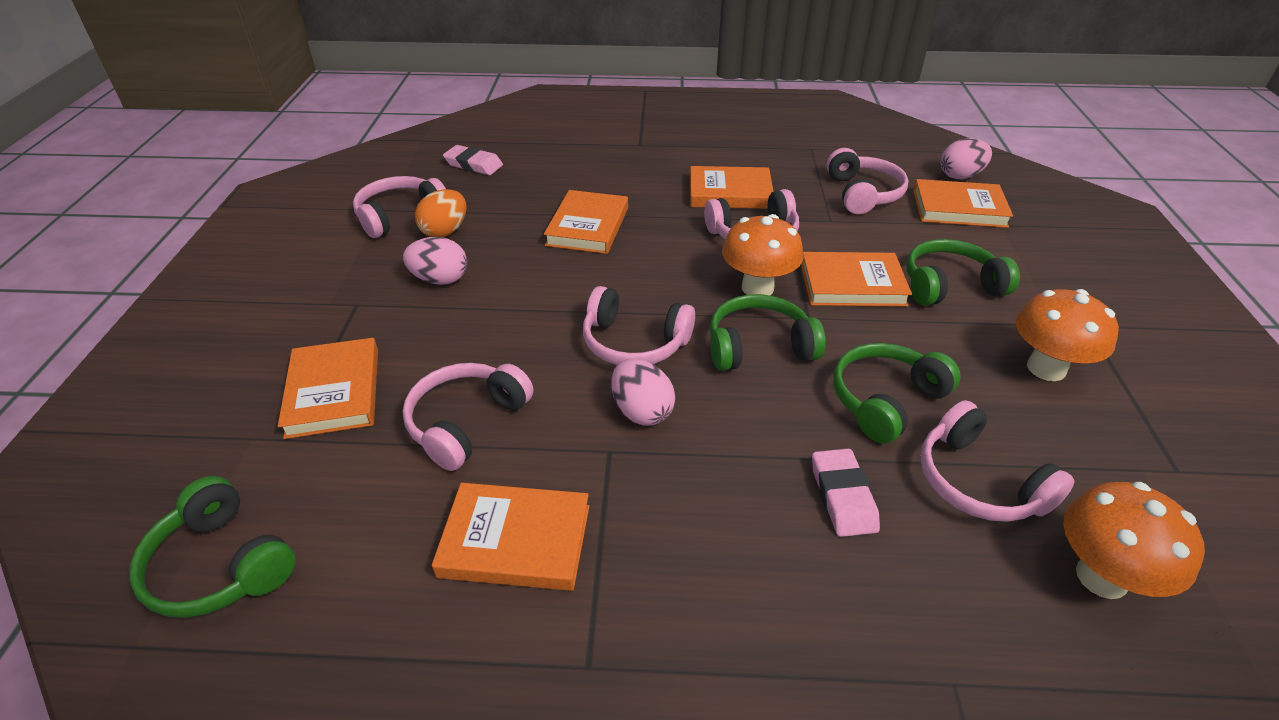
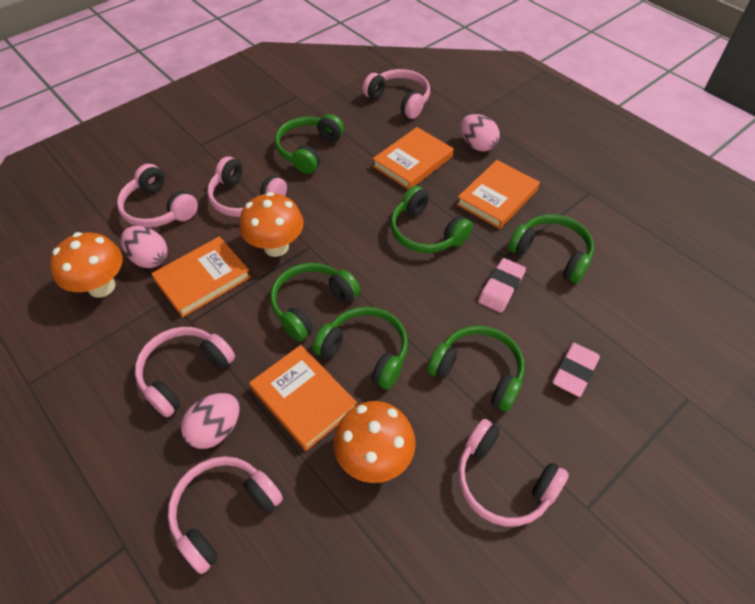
green headphones: 4 -> 6
orange book: 6 -> 4
orange egg: 1 -> 0

